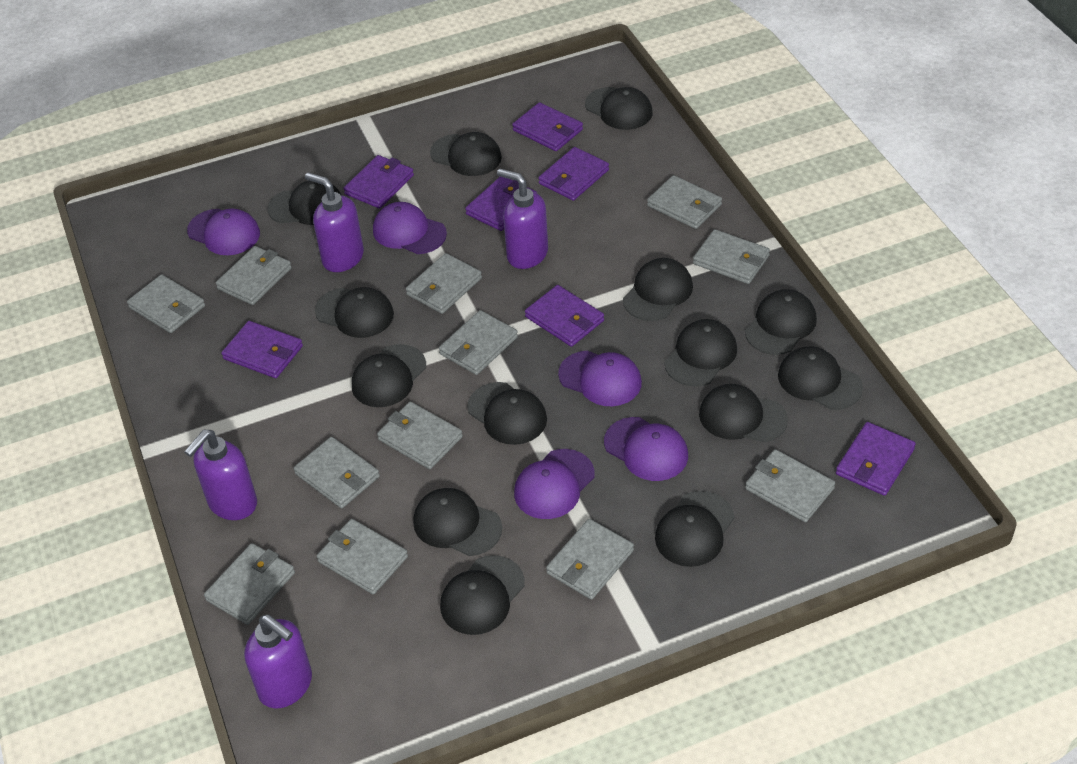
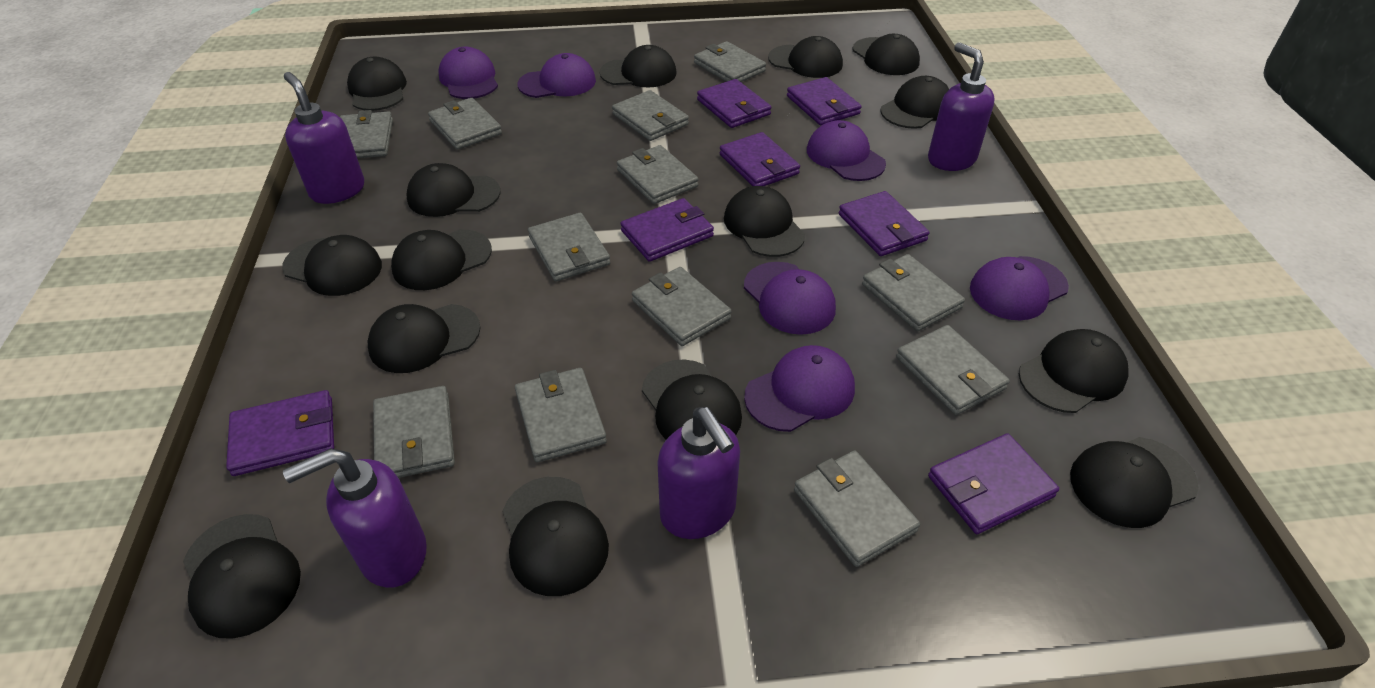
black cap: 14 -> 15
purple cap: 5 -> 6

